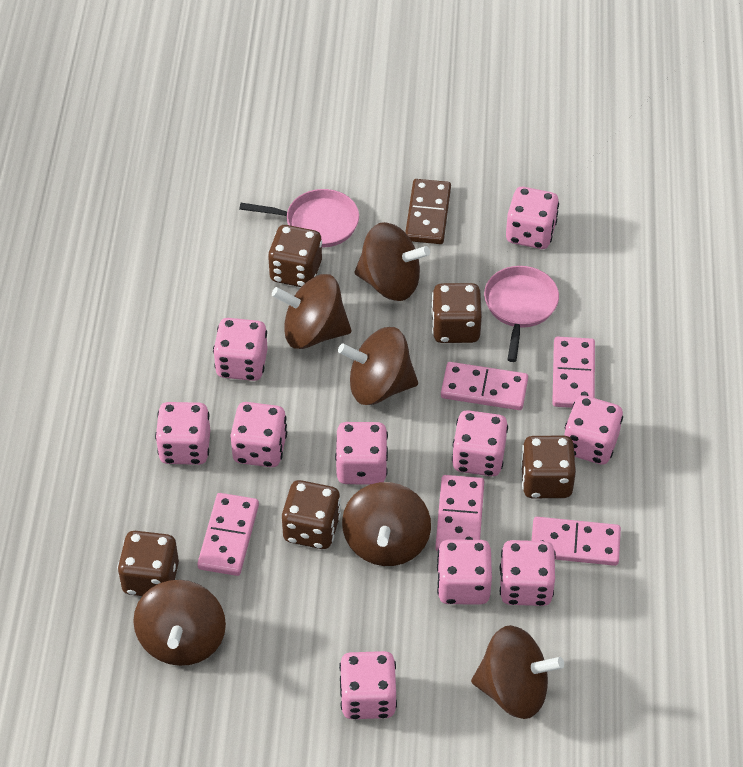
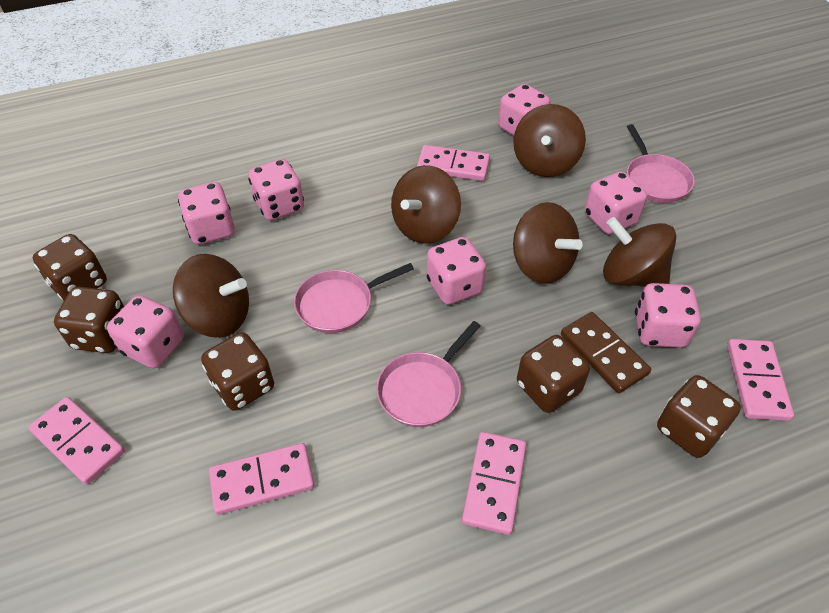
brown spinning top: 6 -> 5
pink dice: 10 -> 7
pink pan: 2 -> 3

